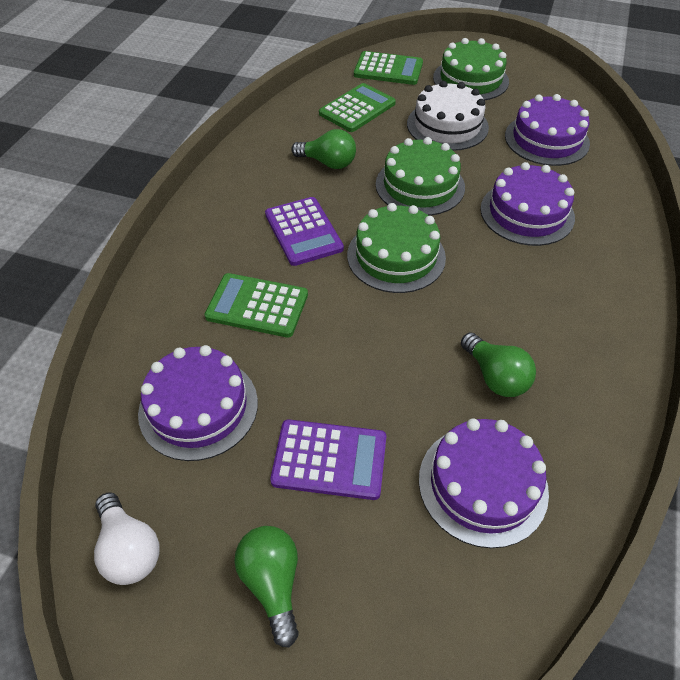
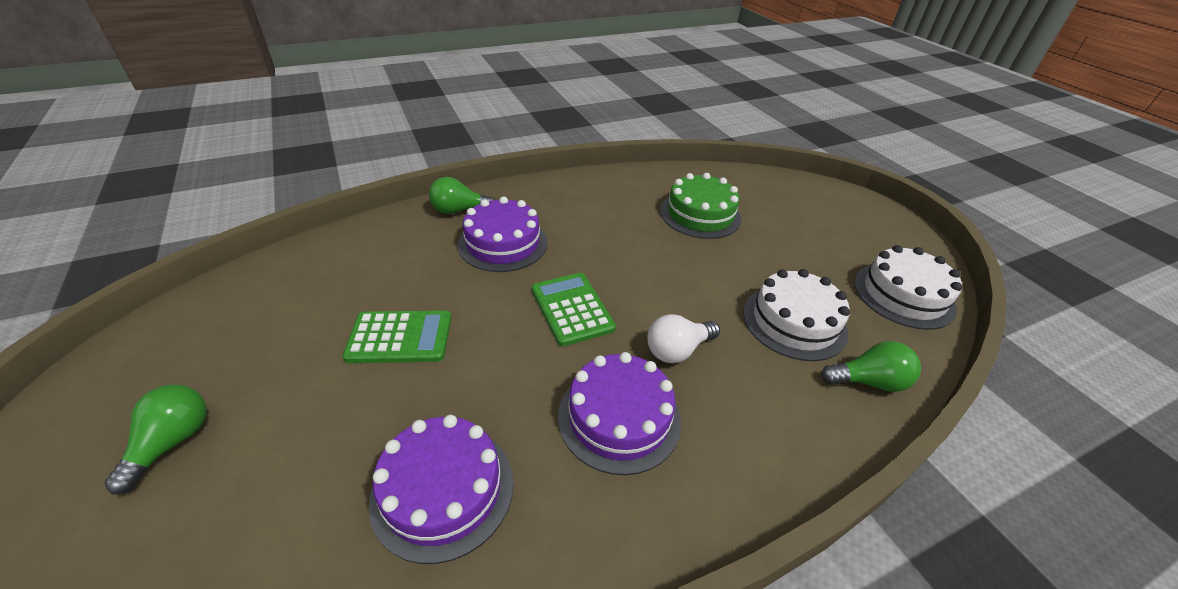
green cake: 3 -> 1
green calculator: 3 -> 2
purple cake: 4 -> 3
purple calculator: 2 -> 0
white cake: 1 -> 2

